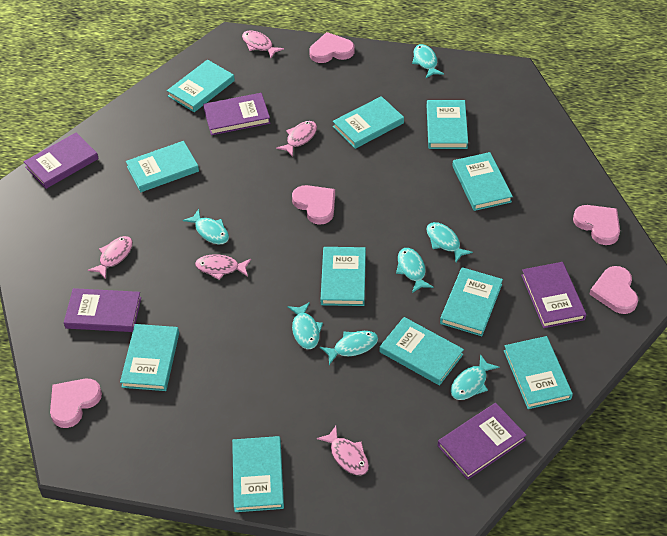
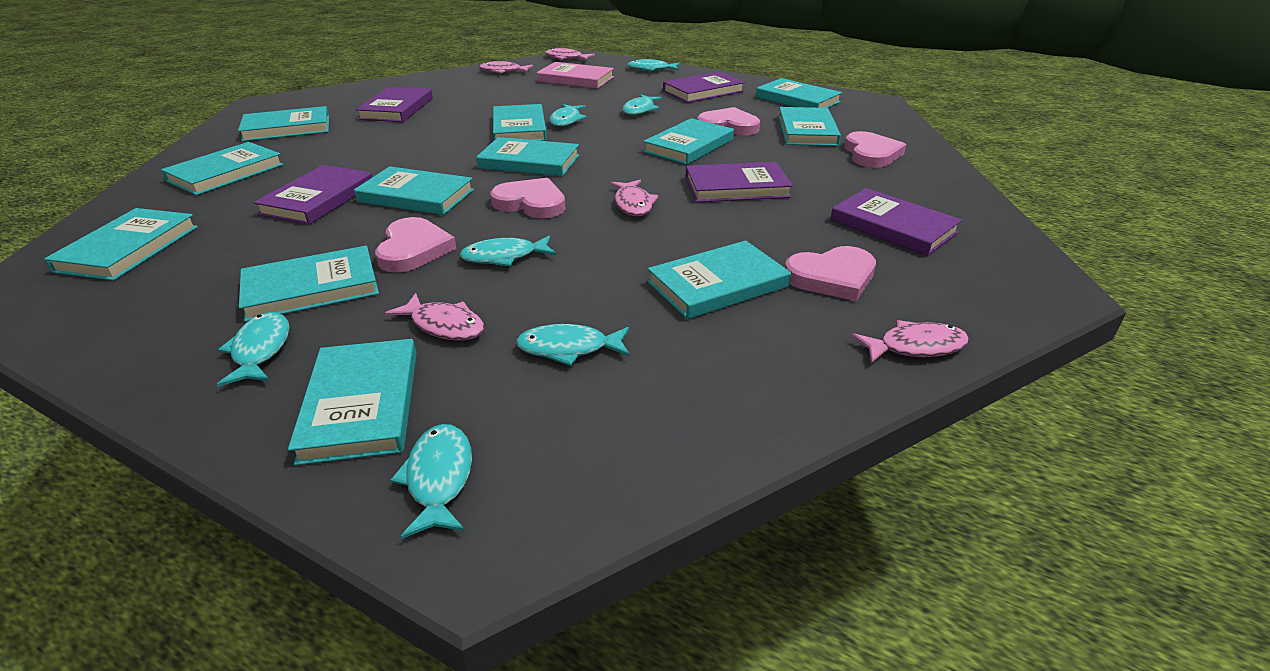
pink book: 0 -> 1
turquoise book: 11 -> 12

